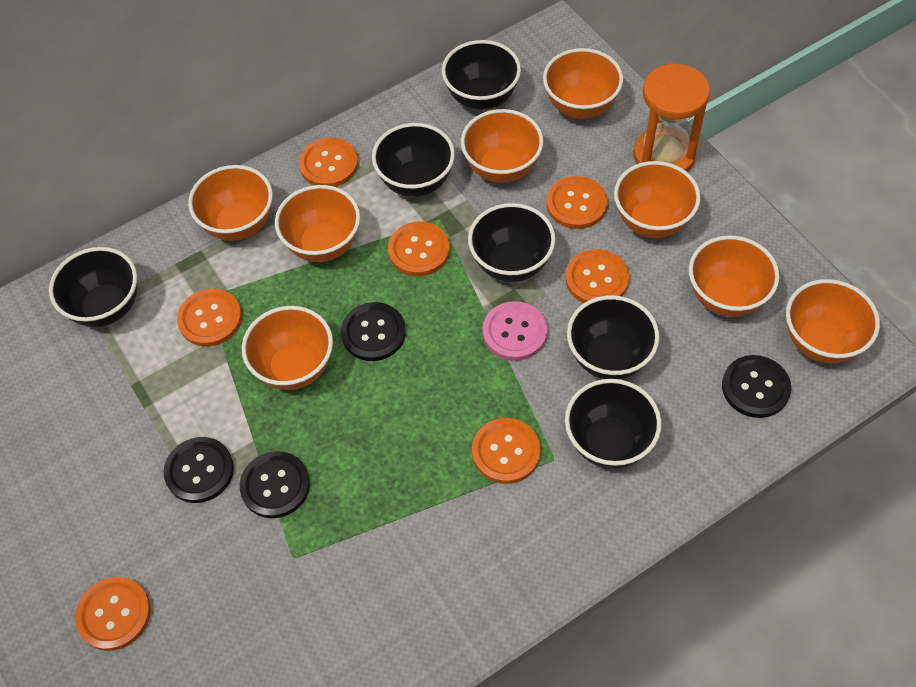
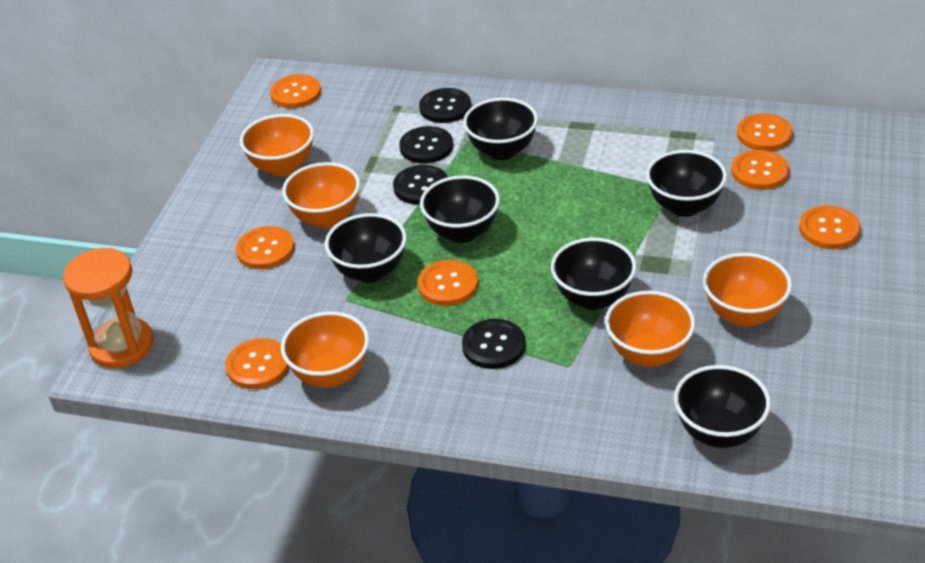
orange bowl: 8 -> 5
pink button: 1 -> 0

